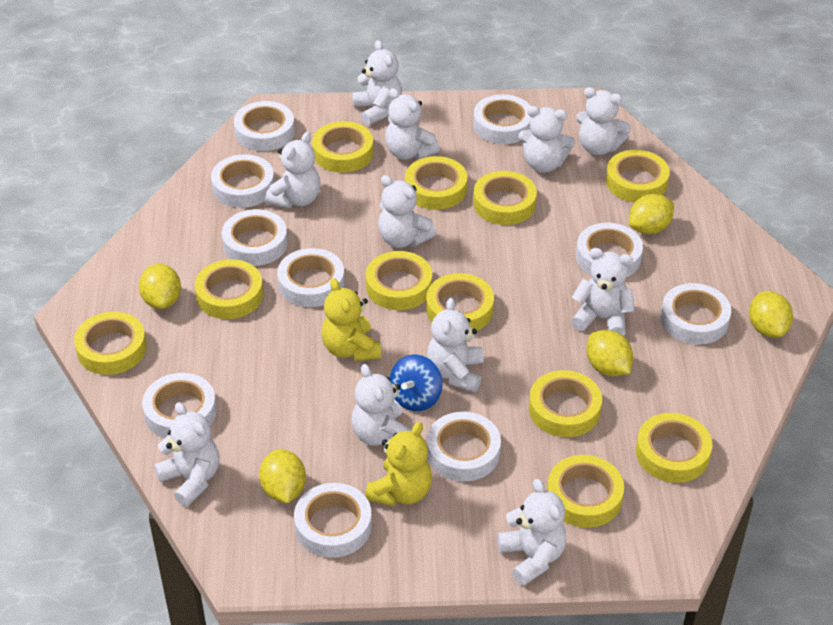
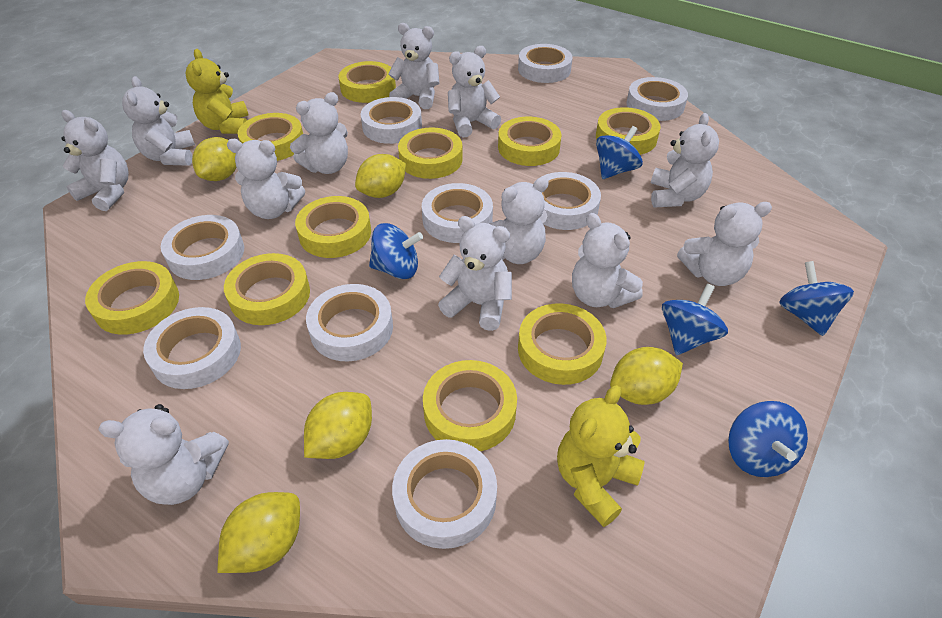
blue spinning top: 1 -> 5
white tape: 10 -> 9
white teddy bear: 11 -> 12
yellow tape: 11 -> 10

